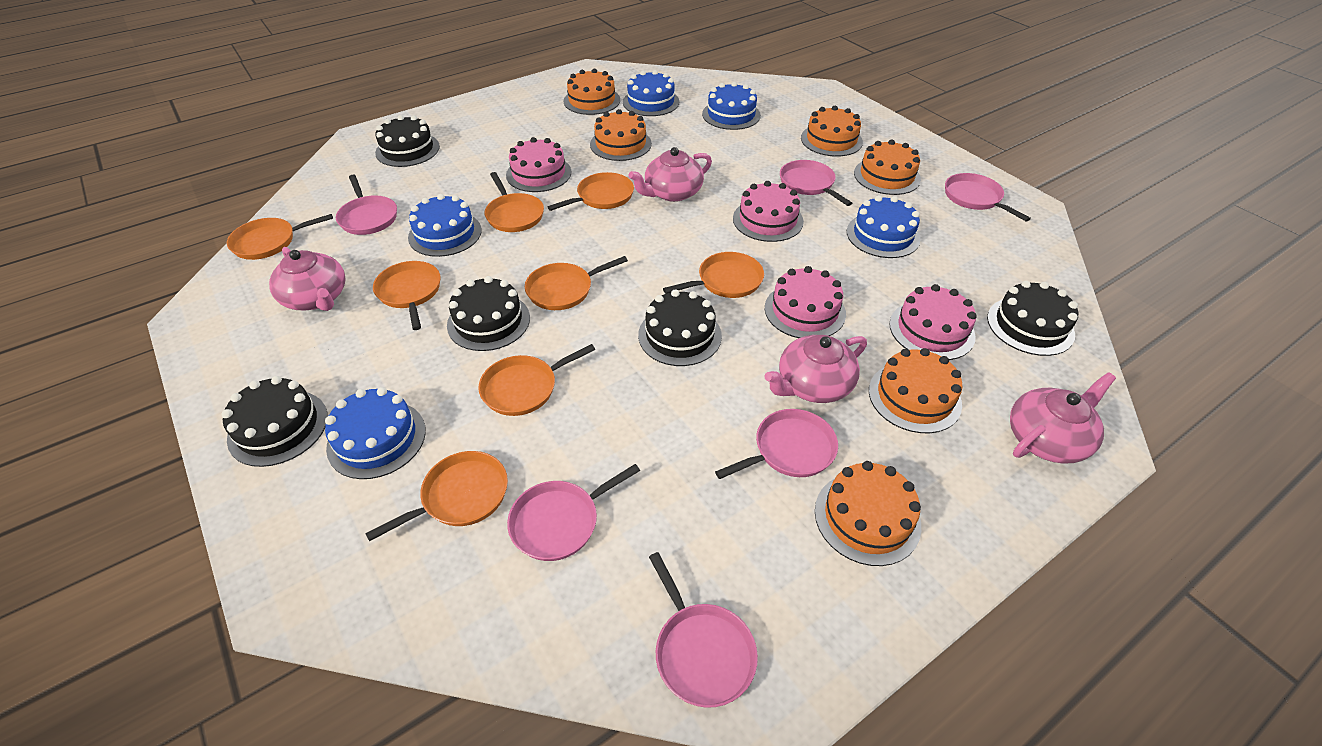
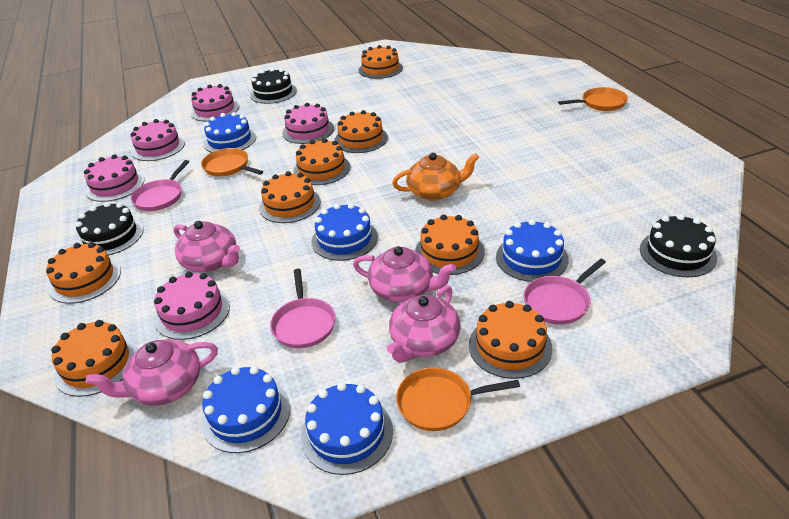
black cake: 5 -> 3
orange cake: 6 -> 8
orange pan: 8 -> 3
orange teapot: 0 -> 1
pink cake: 4 -> 5
pink pan: 6 -> 3

